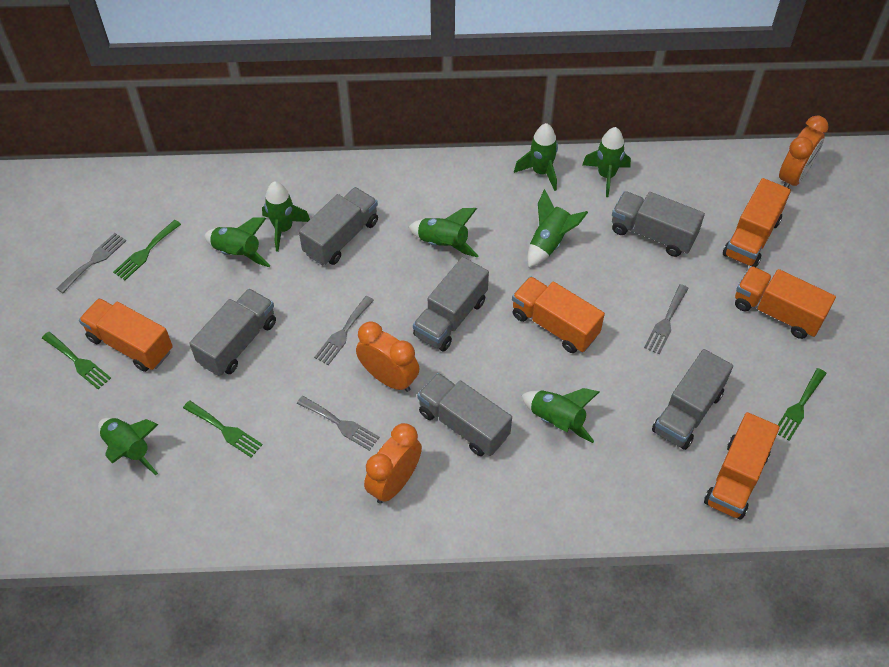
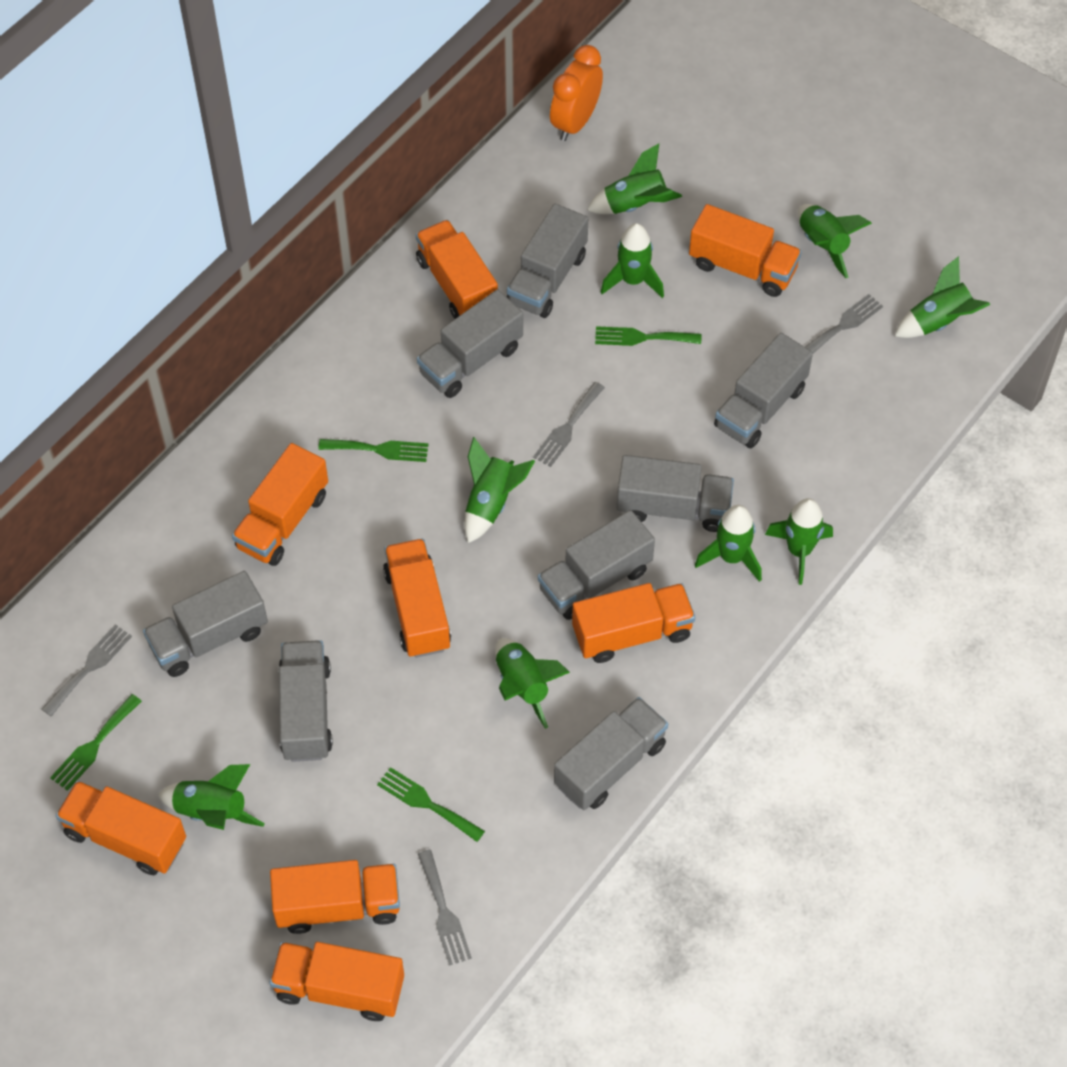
green rocket: 8 -> 9
grey truck: 6 -> 8
orange clock: 3 -> 1
orange truck: 5 -> 8

